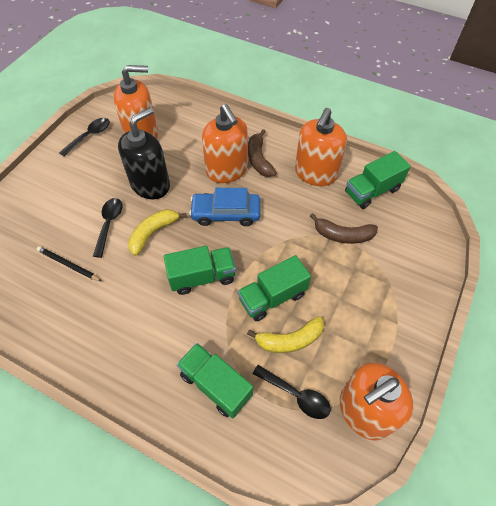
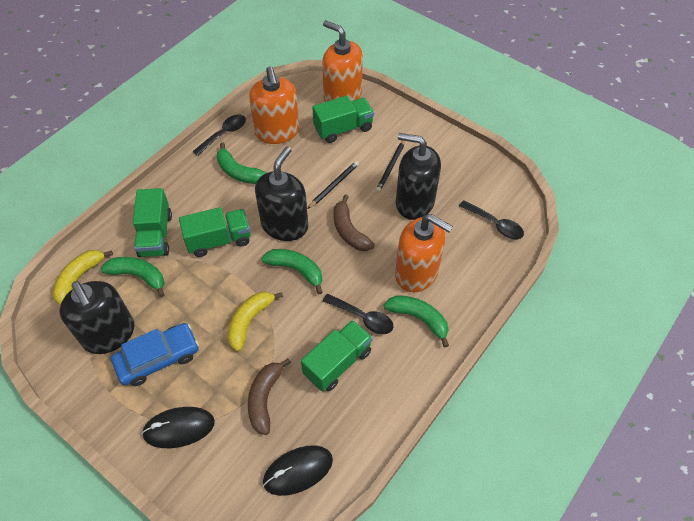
black mouse: 0 -> 2
black pencil: 1 -> 2
black soap dispenser: 1 -> 3
green banana: 0 -> 4
orange soap dispenser: 4 -> 3

